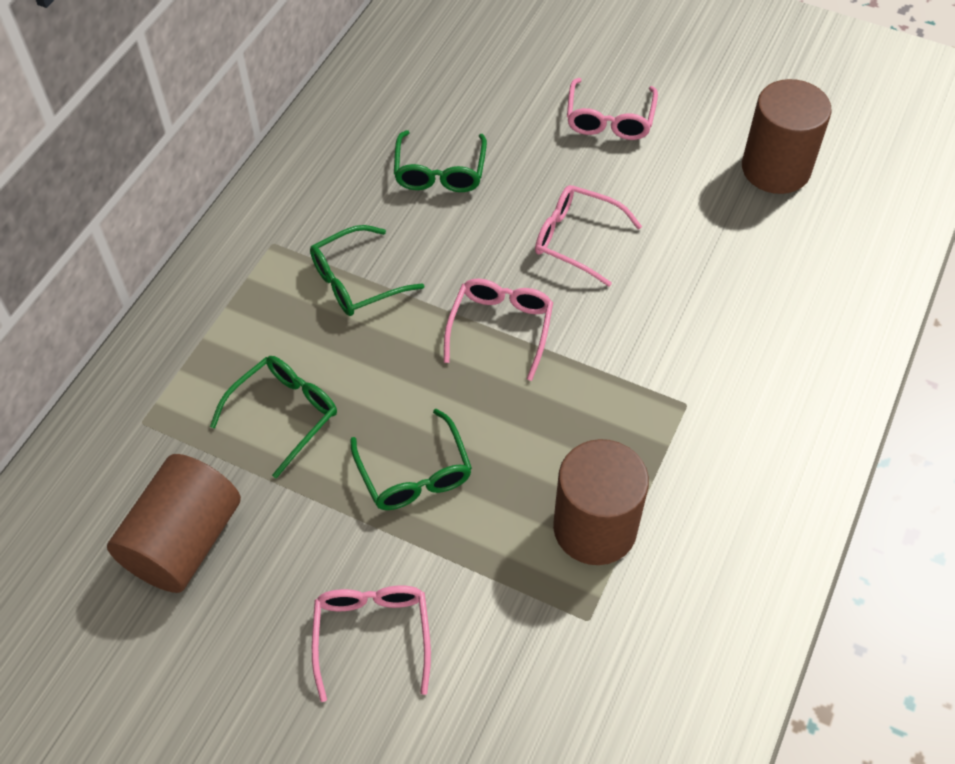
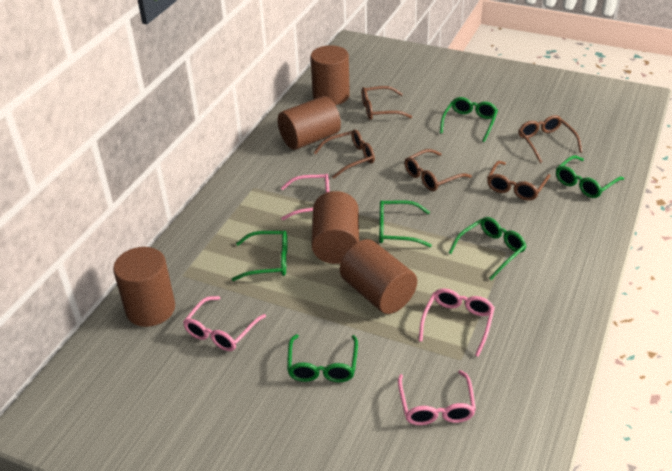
brown cylinder: 3 -> 5
brown glasses: 0 -> 5
green glasses: 4 -> 6

